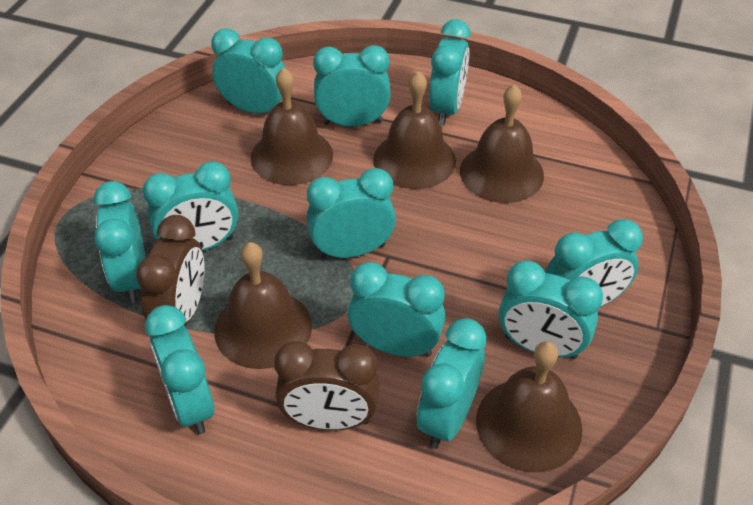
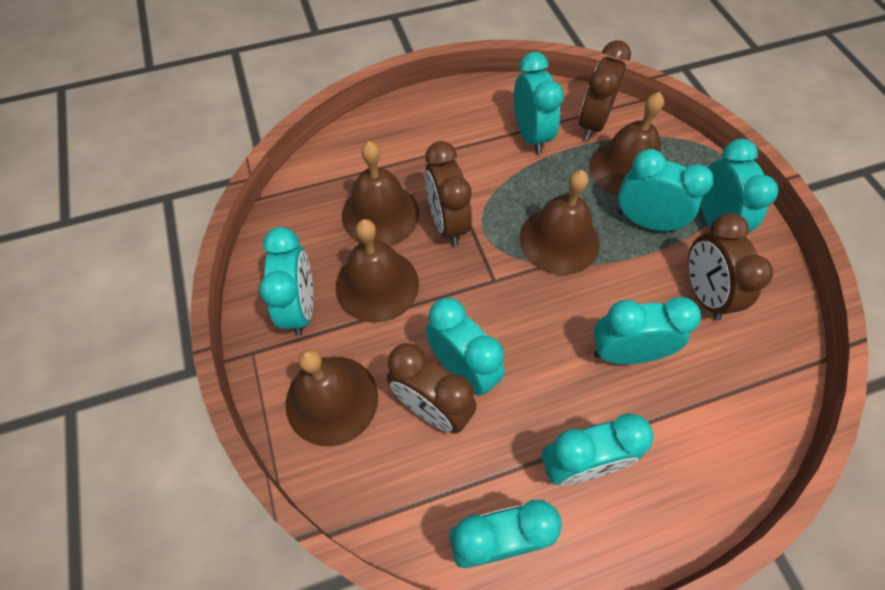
brown clock: 2 -> 4
turquoise clock: 11 -> 8

